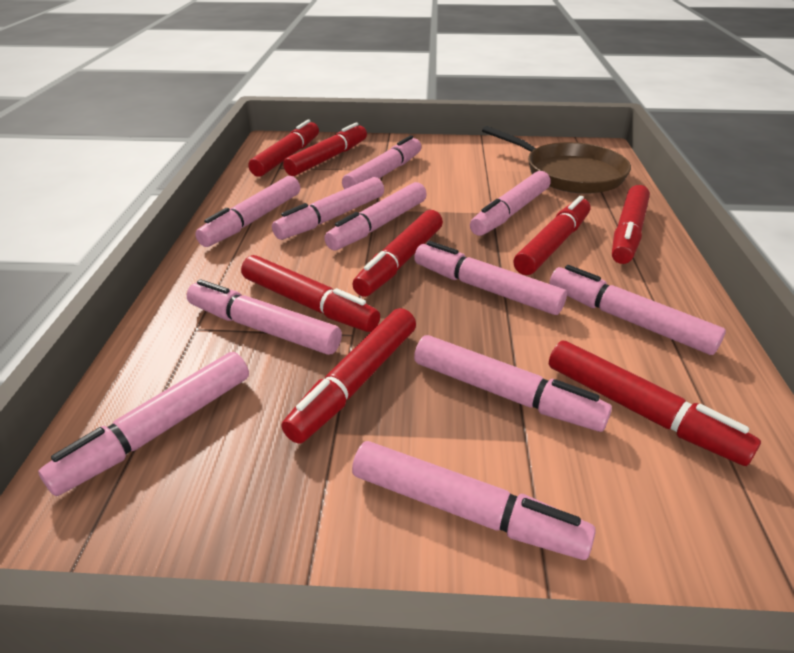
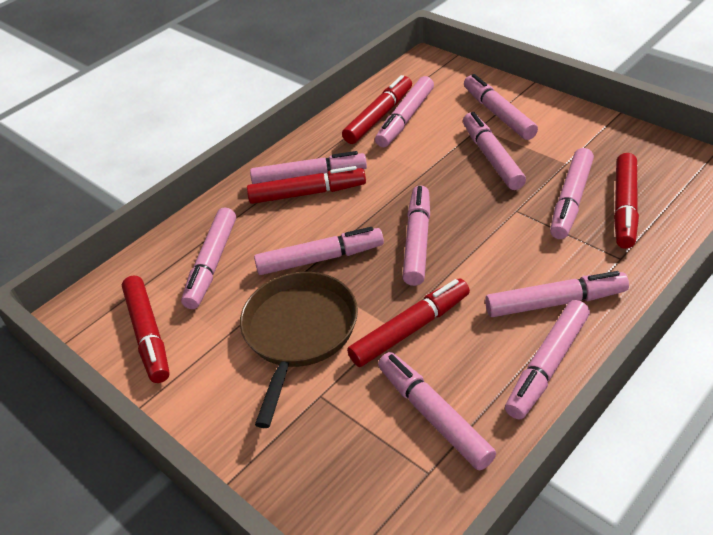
red marker: 8 -> 5

